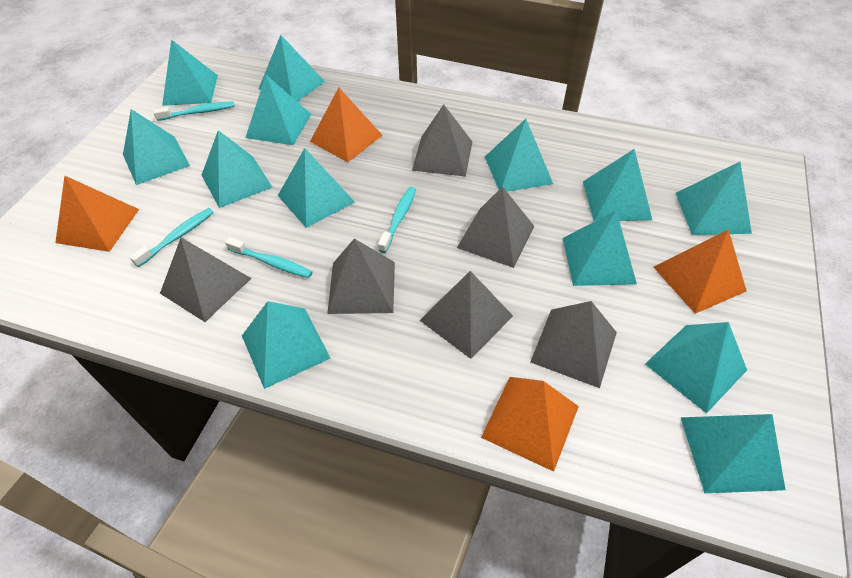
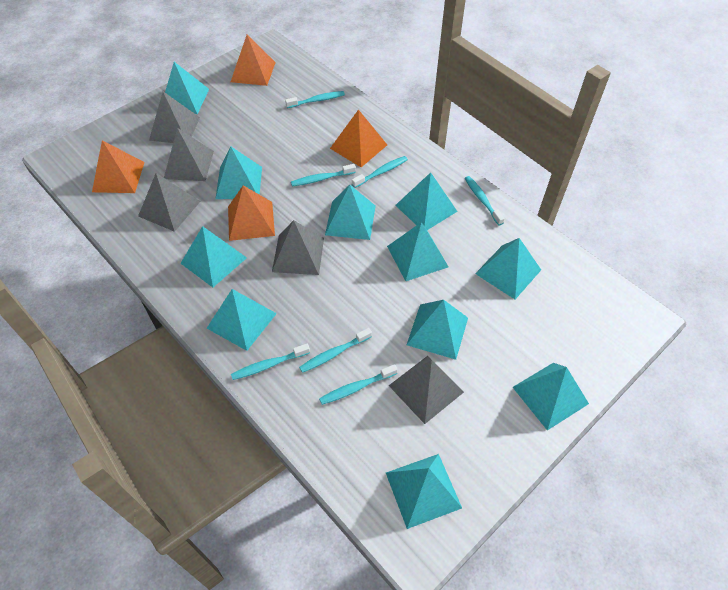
grey pyramid: 6 -> 5
turquoise pyramid: 13 -> 11
turquoise toothbrush: 4 -> 7

